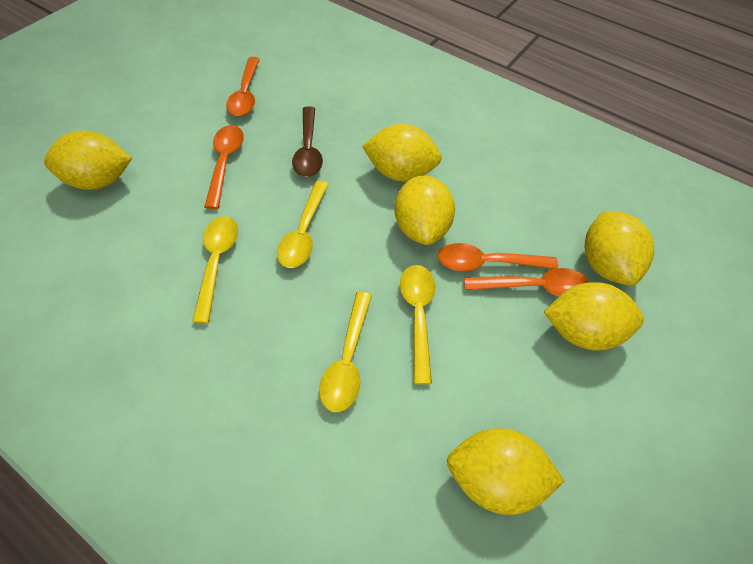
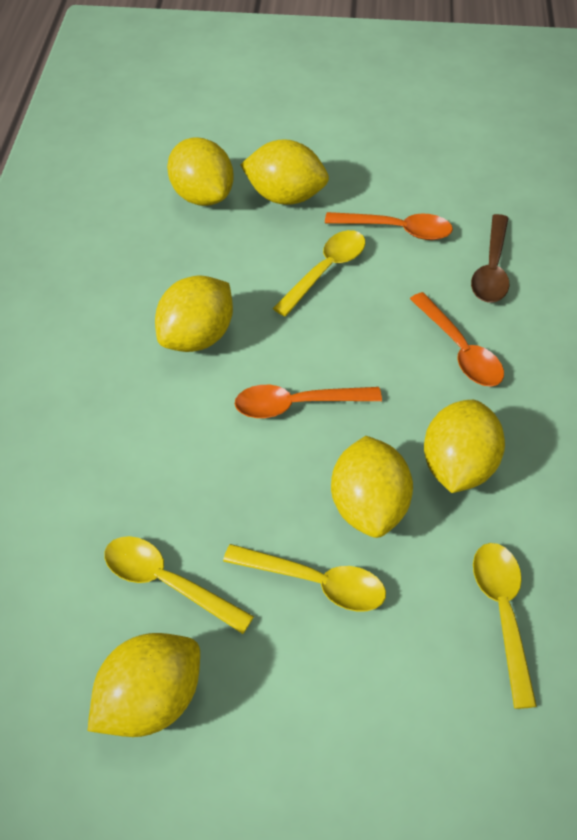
orange spoon: 4 -> 3

